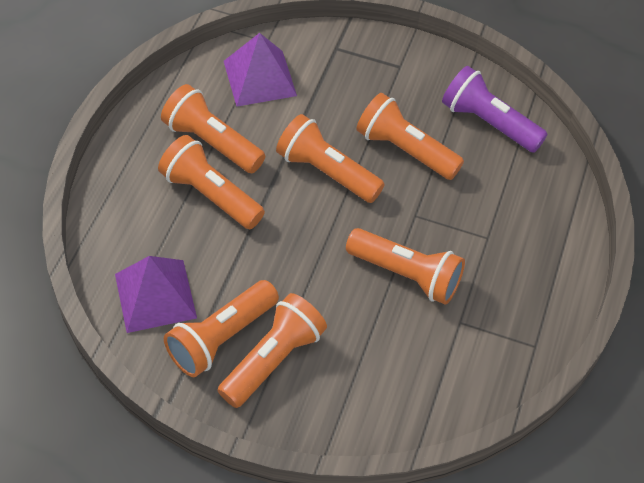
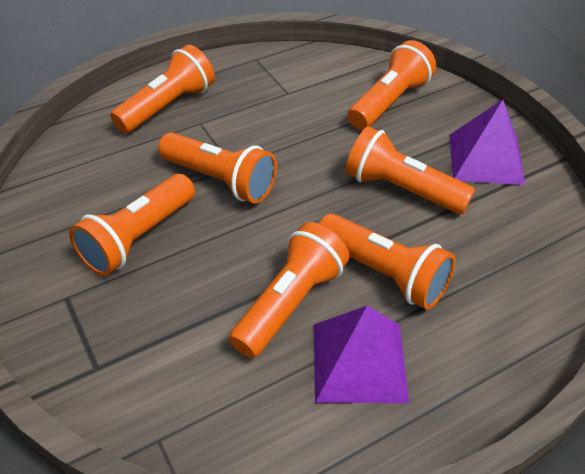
purple flashlight: 1 -> 0

